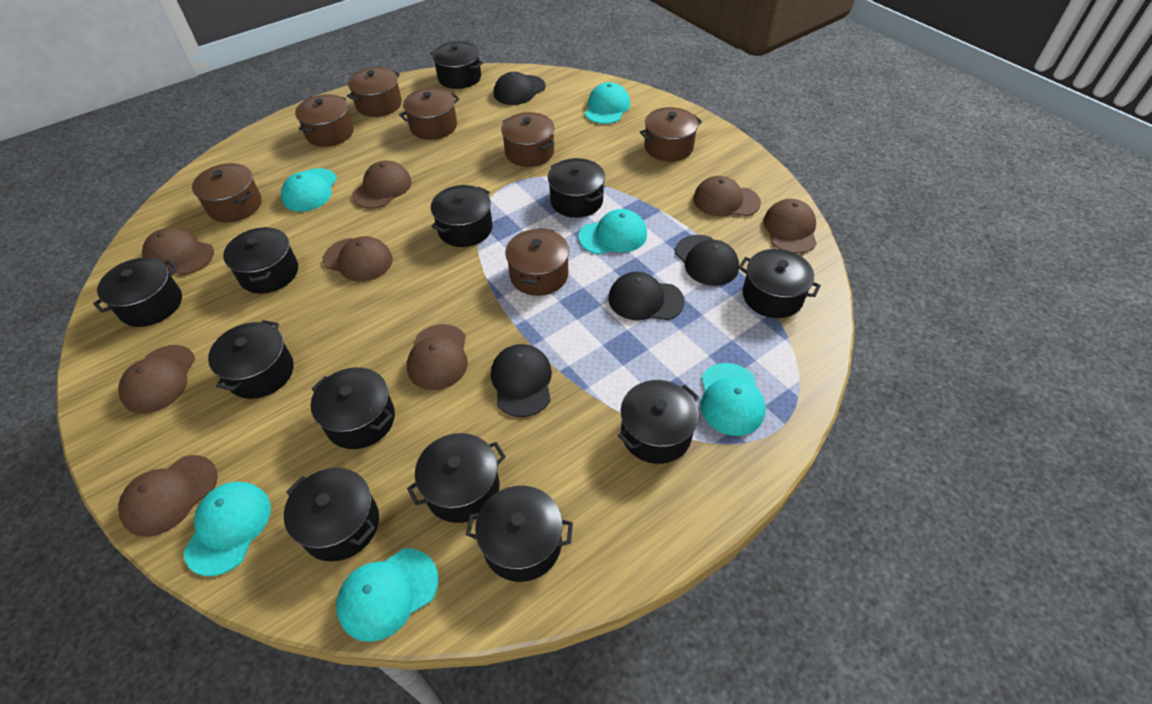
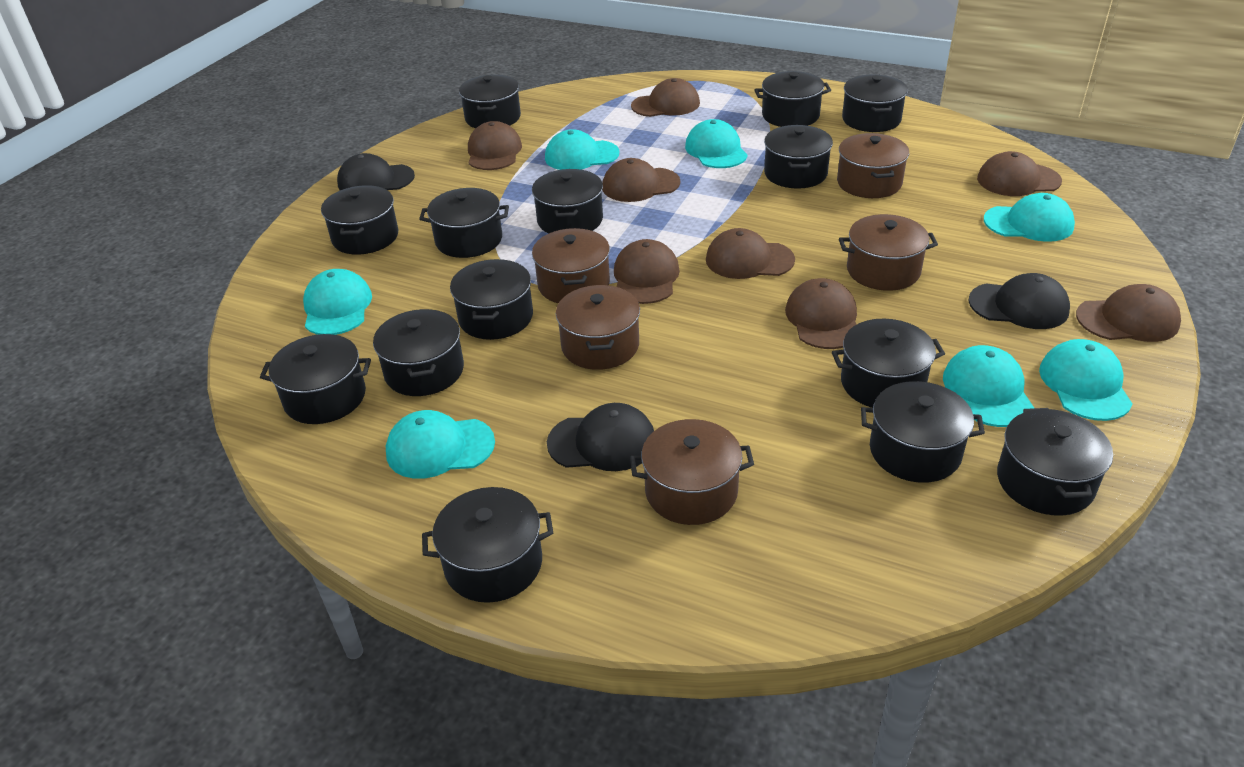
black cap: 4 -> 3
black pot: 12 -> 14
brown pot: 7 -> 5
turquoise cap: 6 -> 7

